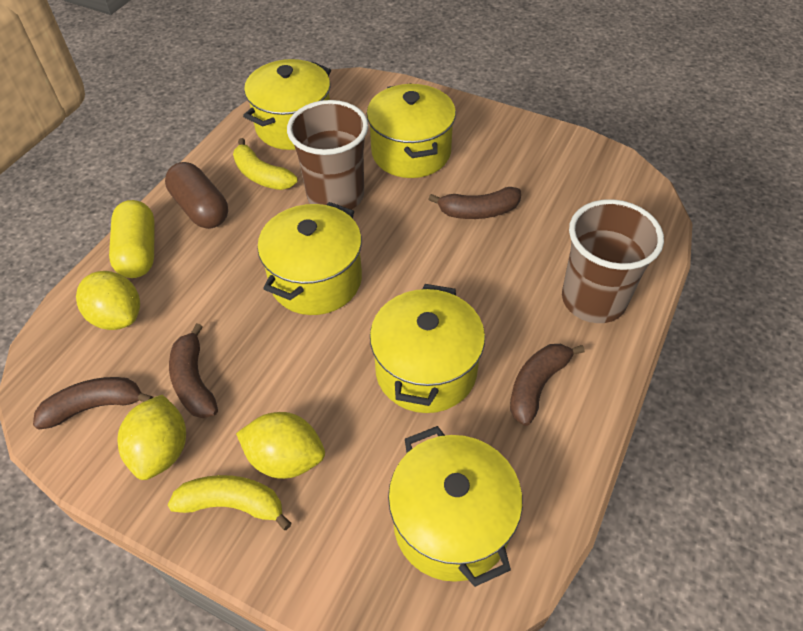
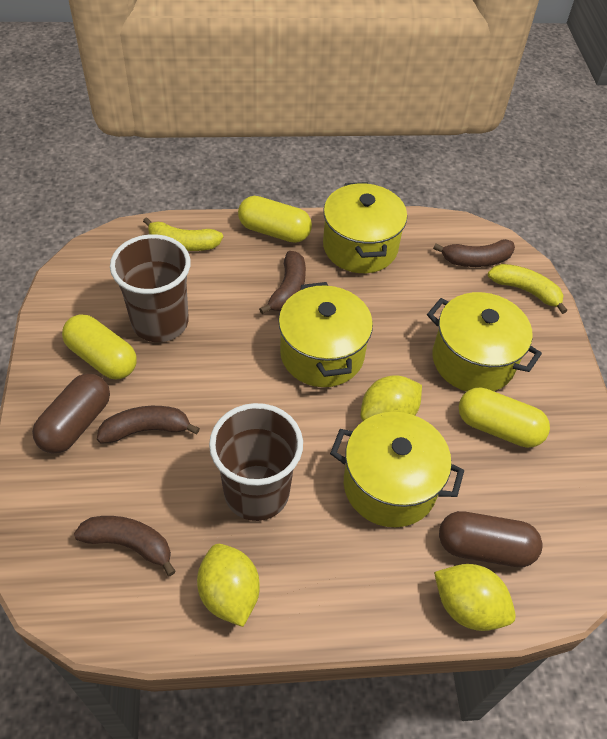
brown capsule: 1 -> 2
yellow capsule: 1 -> 3
yellow pot: 5 -> 4

